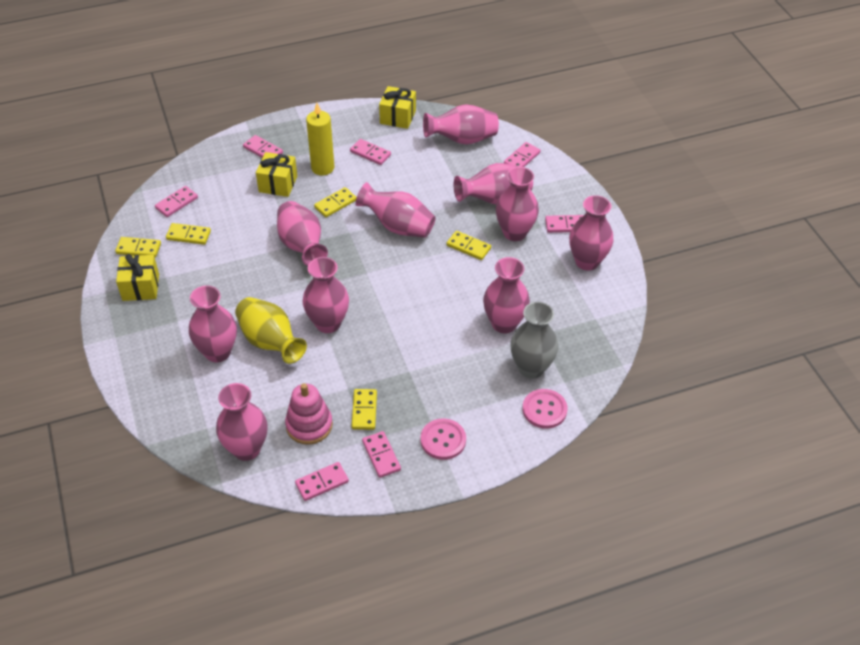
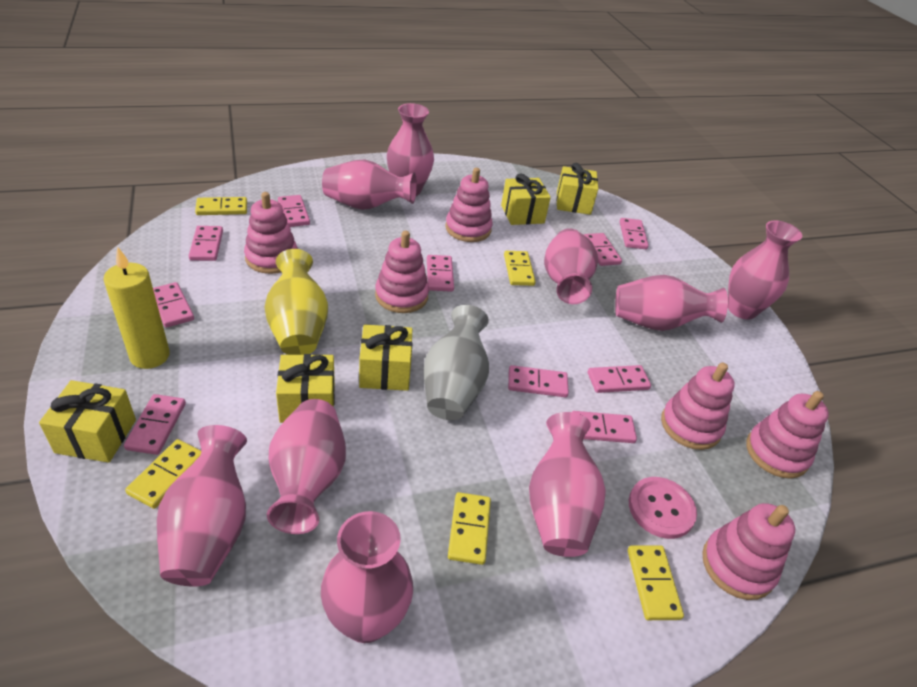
pink button: 2 -> 1
pink domino: 7 -> 10
pink stacking toy: 1 -> 6
pink vase: 10 -> 9
yellow gift: 3 -> 5

